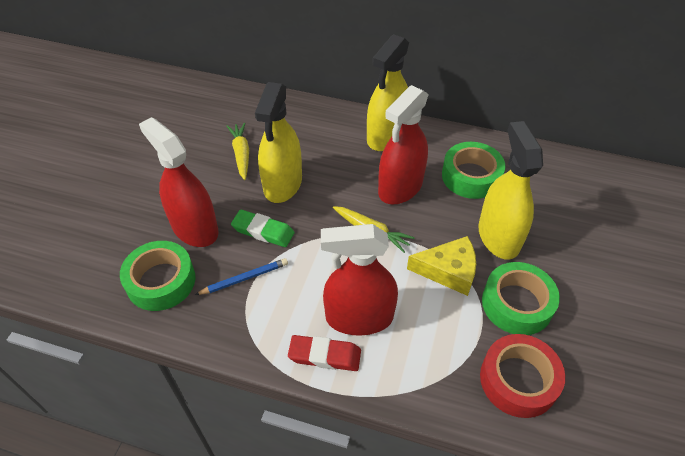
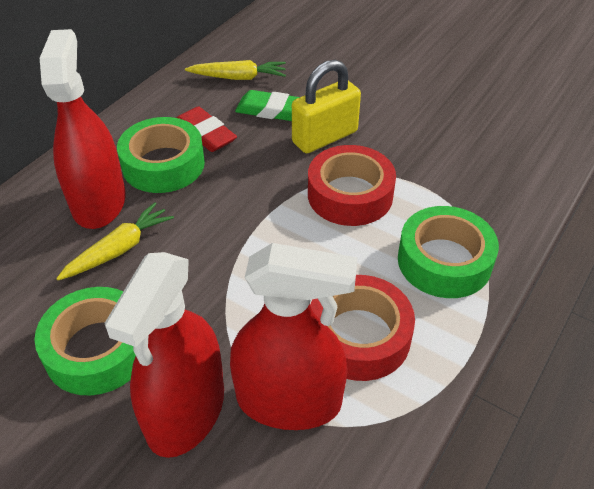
blue pencil: 1 -> 0
red tape: 1 -> 2
yellow cheese: 1 -> 0
yellow padlock: 0 -> 1
yellow spray bottle: 3 -> 0

